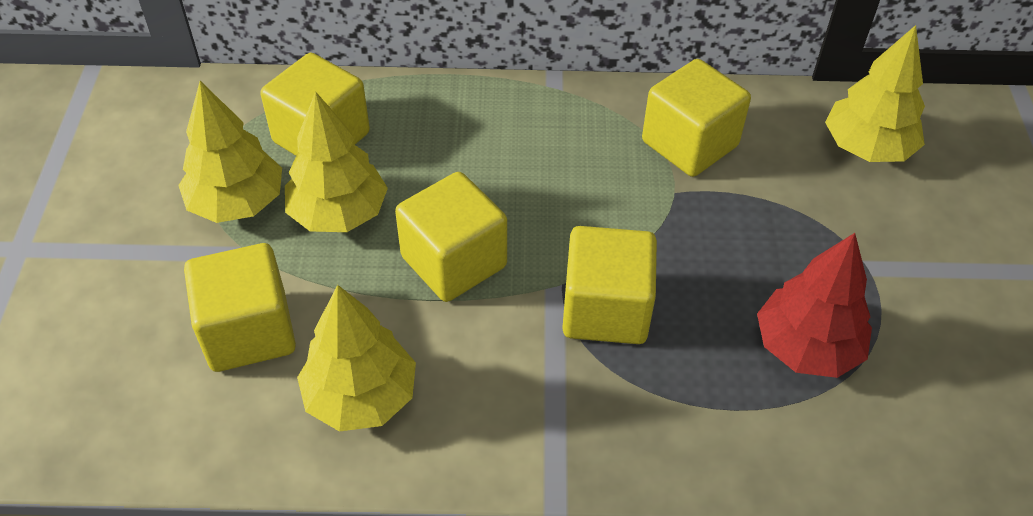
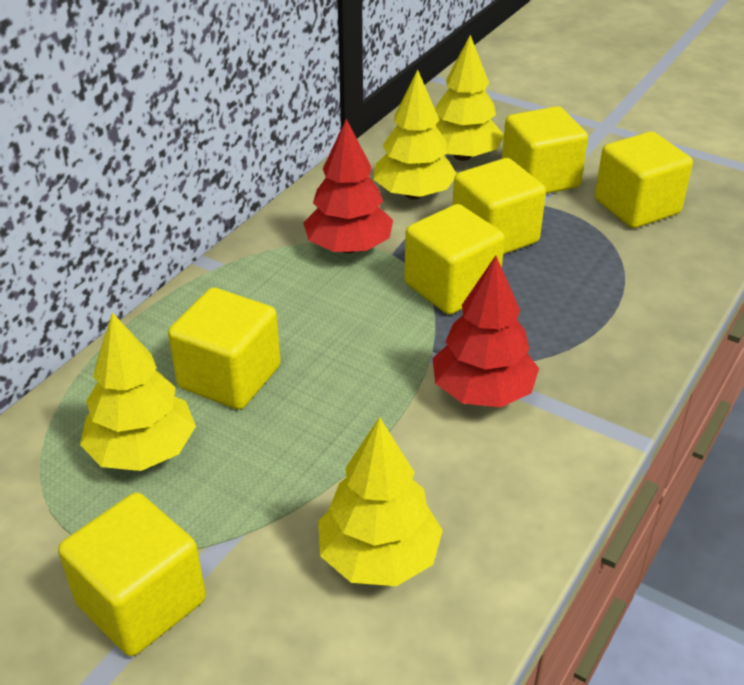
red tree: 1 -> 2
yellow cube: 5 -> 6

